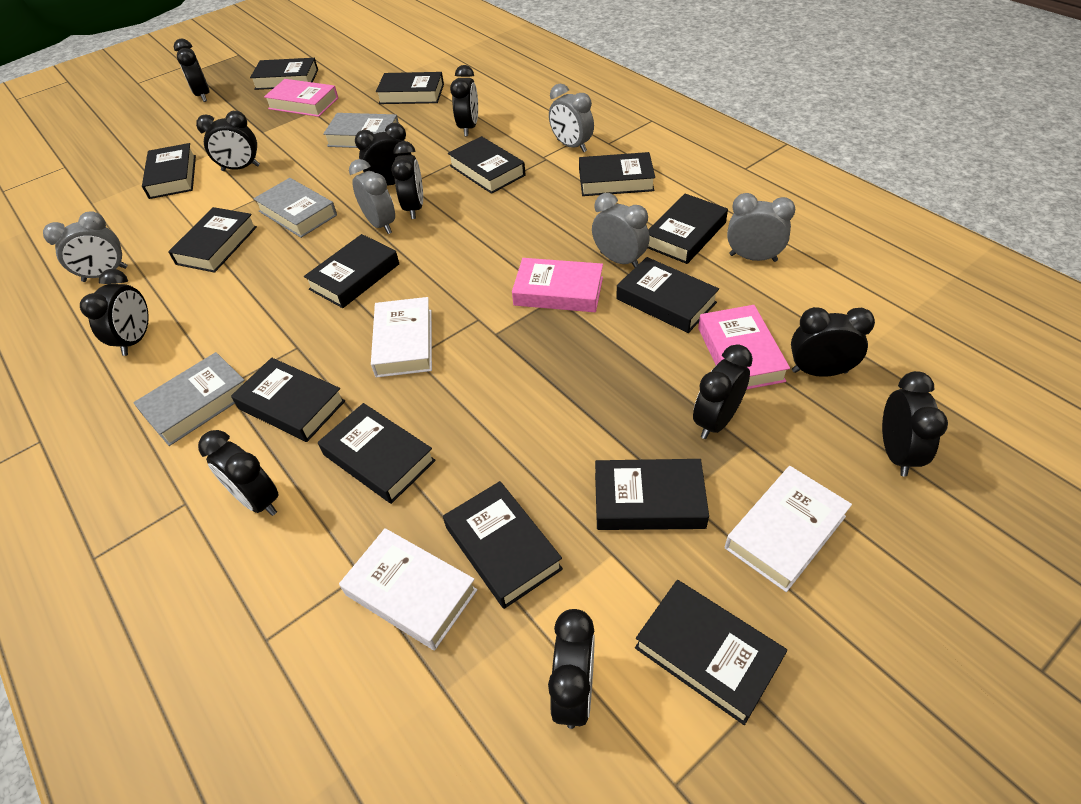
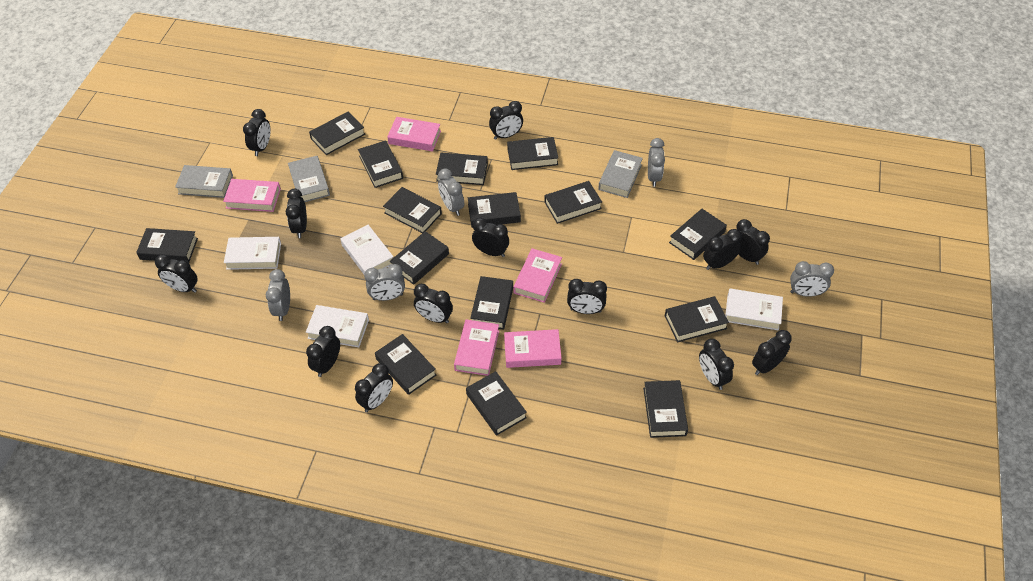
black book: 14 -> 15
black clock: 11 -> 13
pink book: 3 -> 5
white book: 3 -> 4

